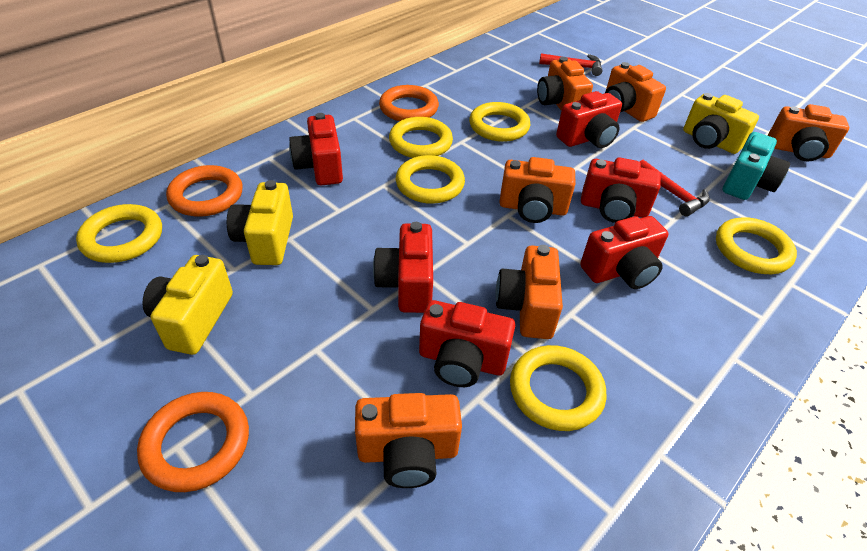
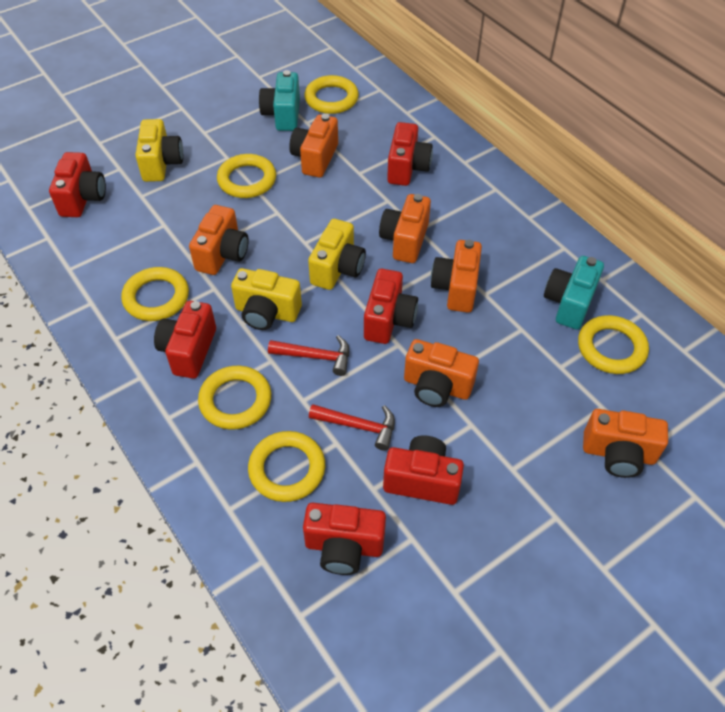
orange ring: 3 -> 0
turquoise camera: 1 -> 2

